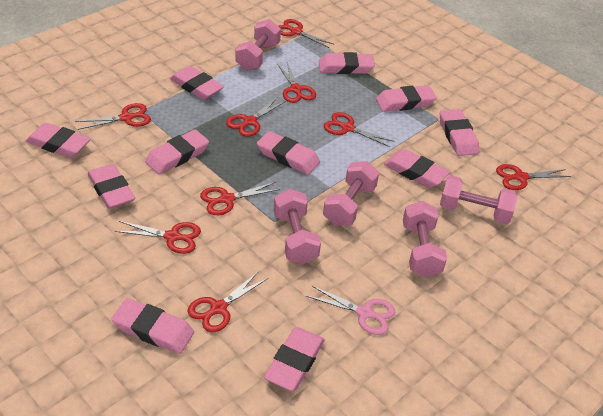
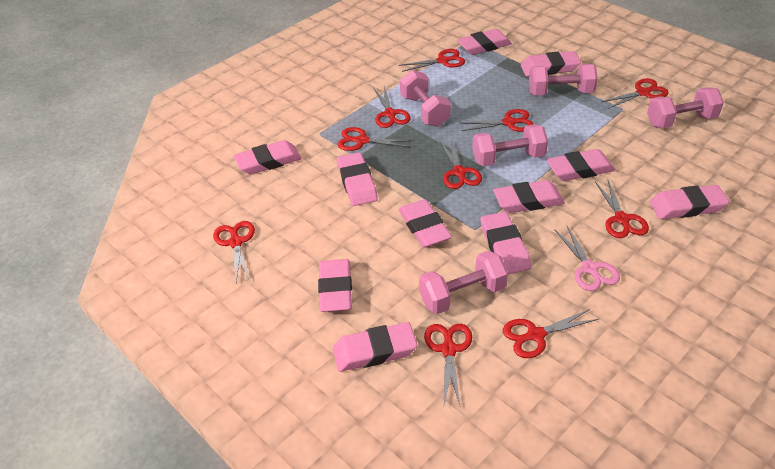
red scissors: 9 -> 10

